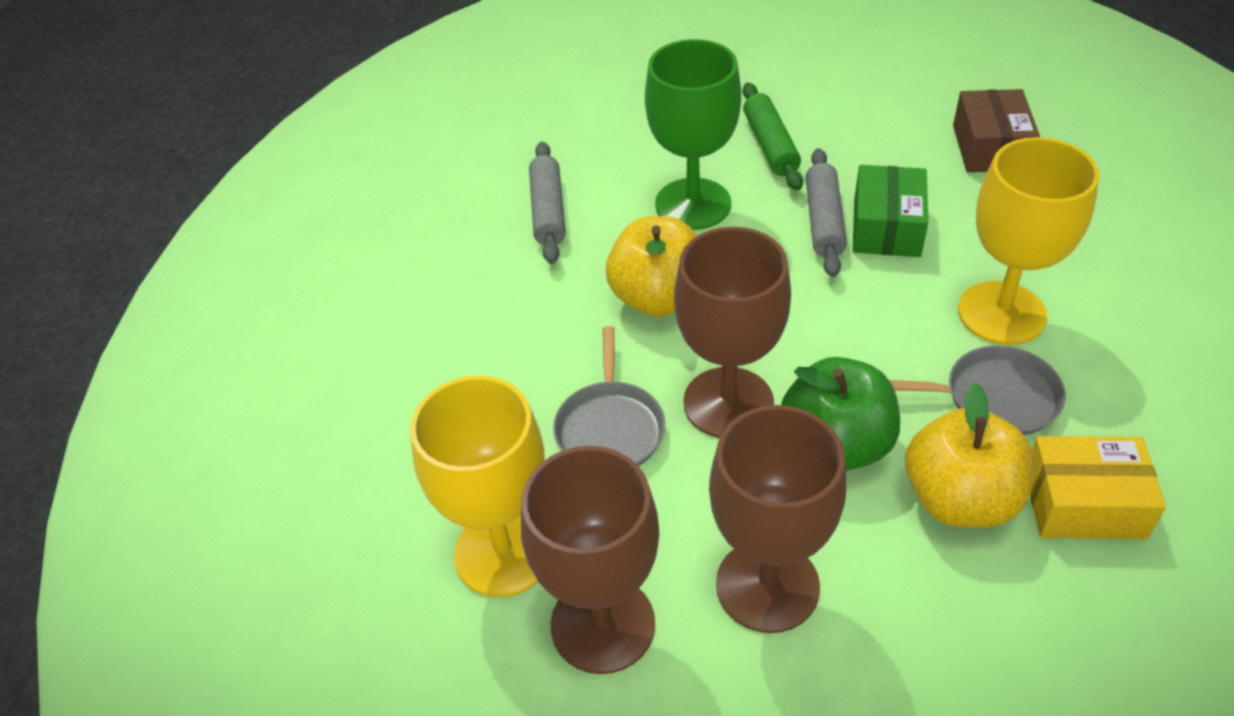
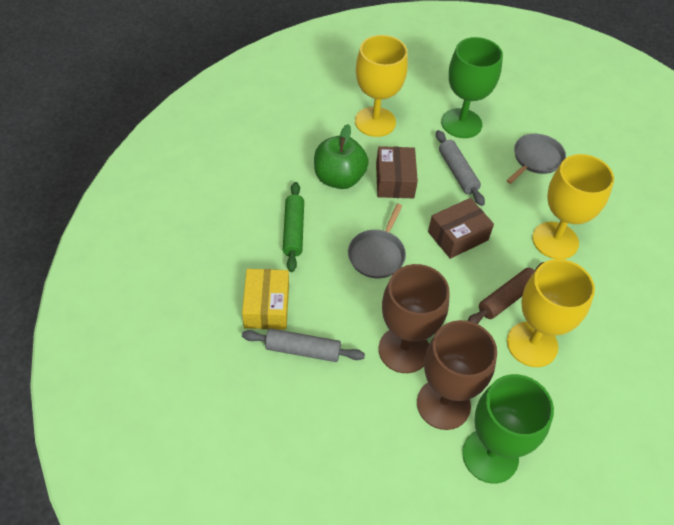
brown box: 1 -> 2
brown goblet: 3 -> 2
brown rolling pin: 0 -> 1
green box: 1 -> 0
green goblet: 1 -> 2
yellow apple: 2 -> 0
yellow goblet: 2 -> 3

